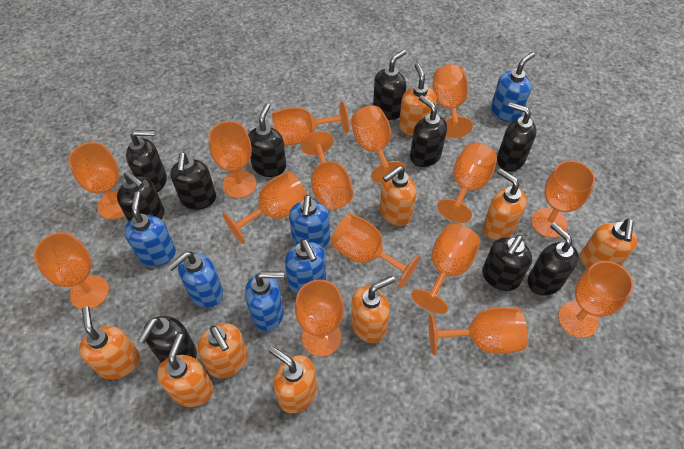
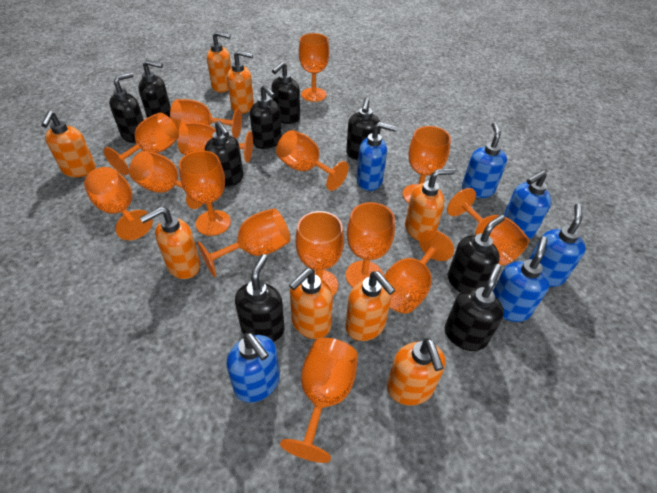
black soap dispenser: 10 -> 9
orange soap dispenser: 9 -> 8

